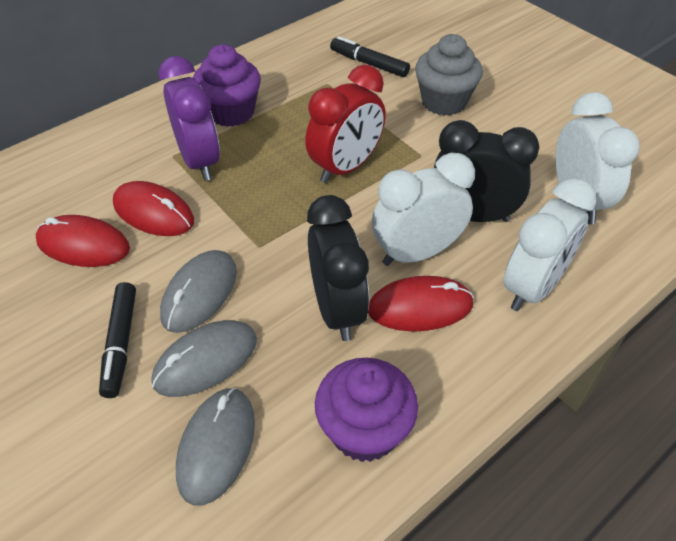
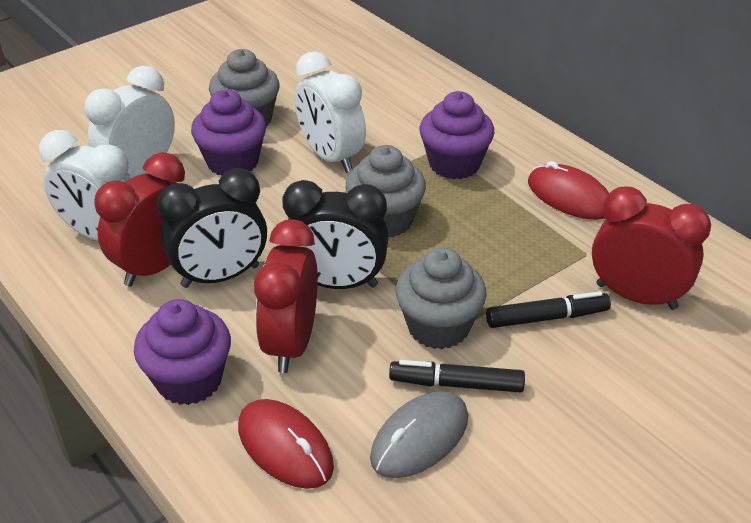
grey cupcake: 1 -> 3
grey mouse: 3 -> 1
purple clock: 1 -> 0
purple cupcake: 2 -> 3
red clock: 1 -> 3
red mouse: 3 -> 2

